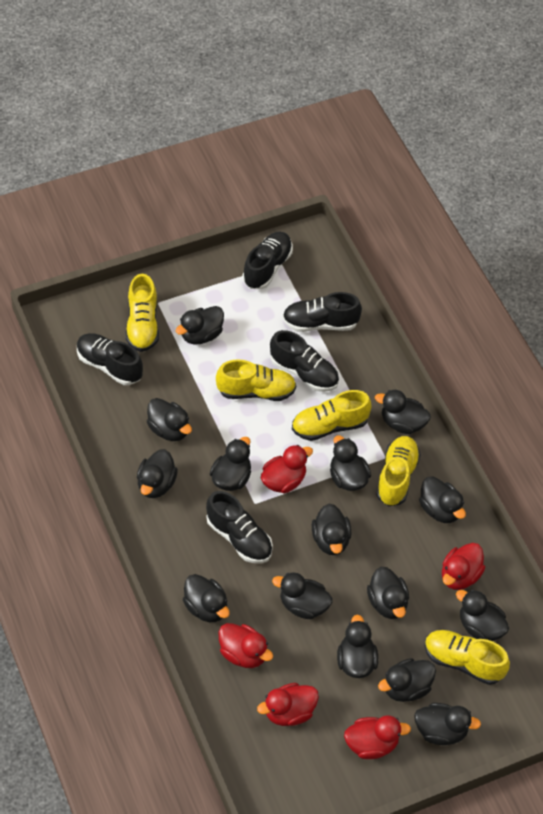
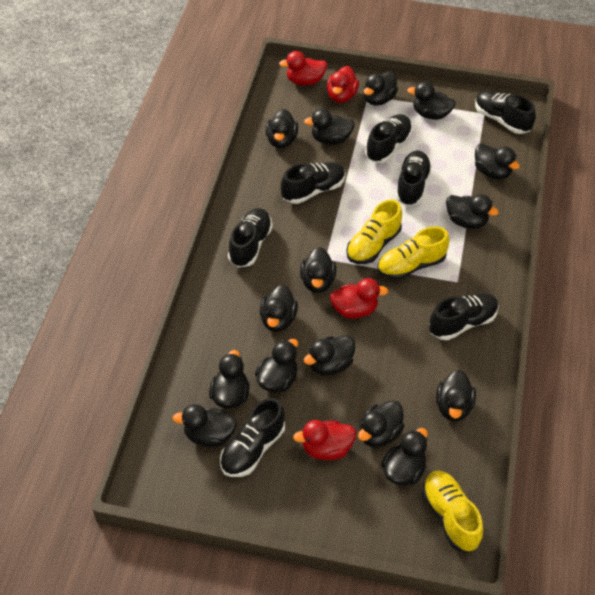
black shoe: 5 -> 7
red duck: 5 -> 4
yellow shoe: 5 -> 3

